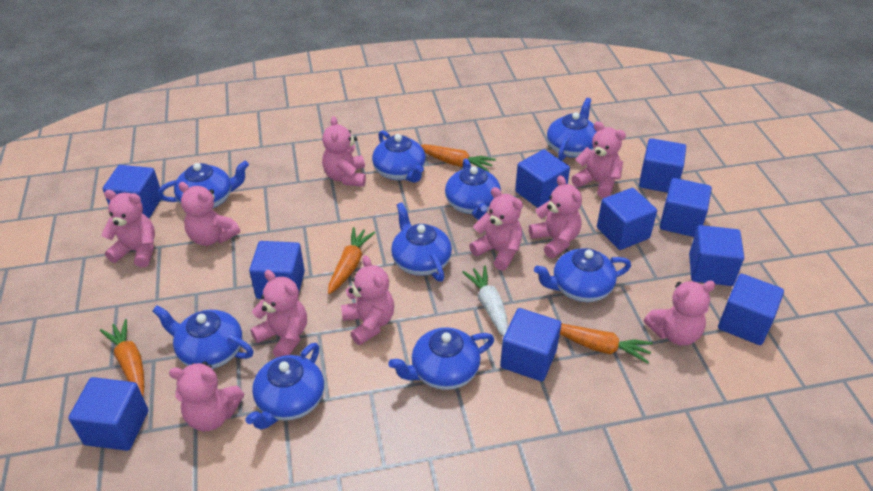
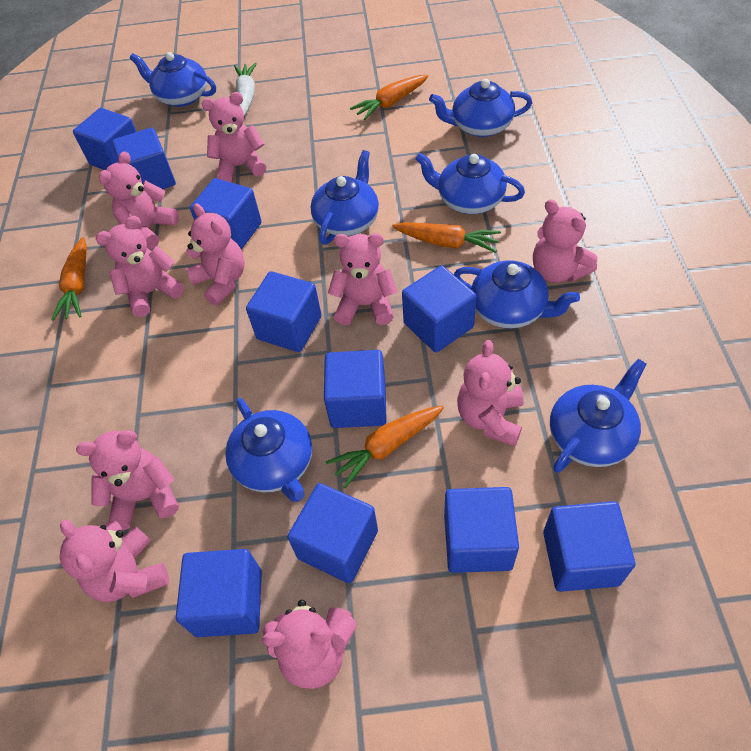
blue teapot: 9 -> 7

